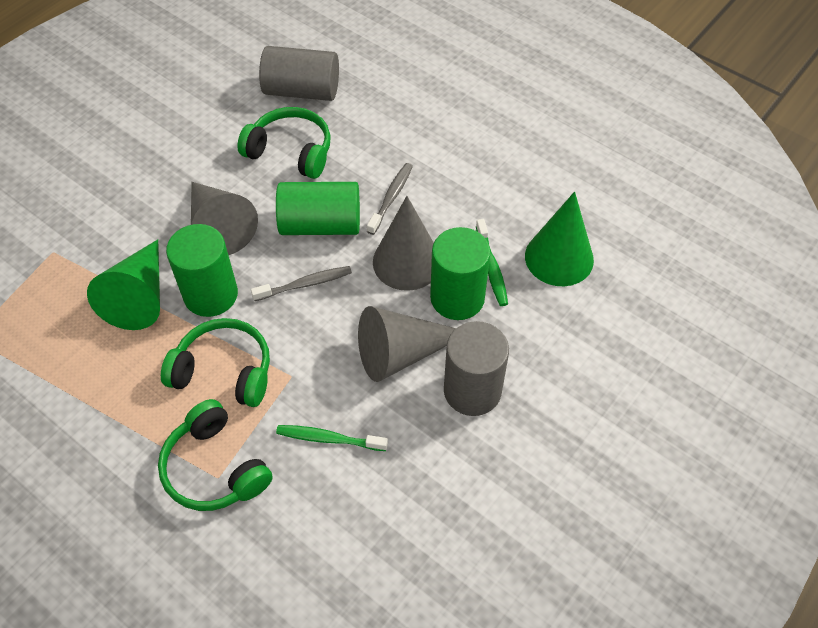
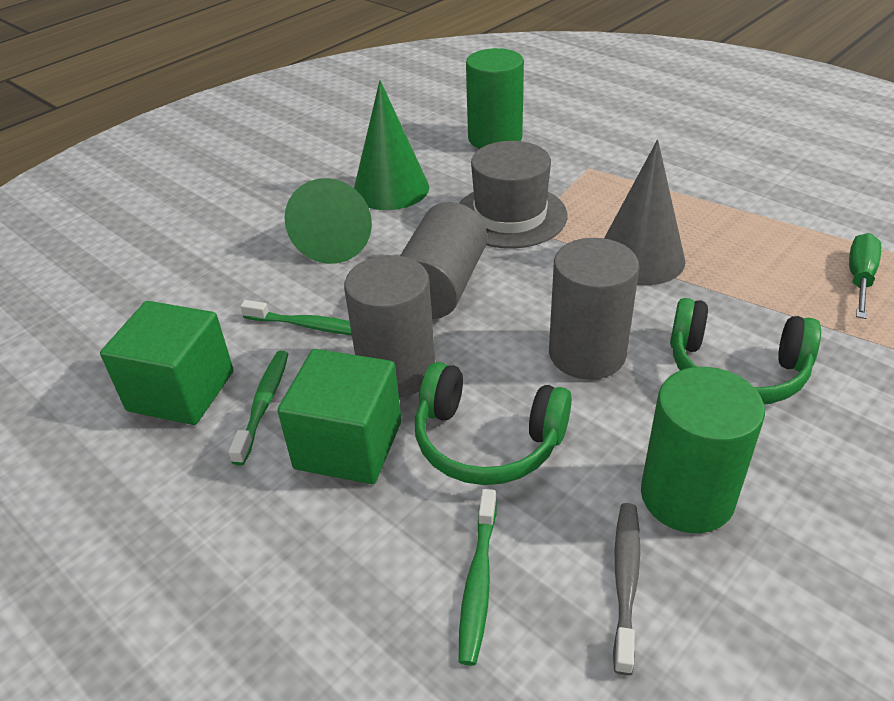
green cube: 0 -> 2
green cylinder: 3 -> 2
green headphones: 3 -> 2
green screwdriver: 0 -> 1
green toothbrush: 2 -> 3
grey cone: 3 -> 1
grey cylinder: 2 -> 3
grey hat: 0 -> 1
grey toothbrush: 2 -> 1

